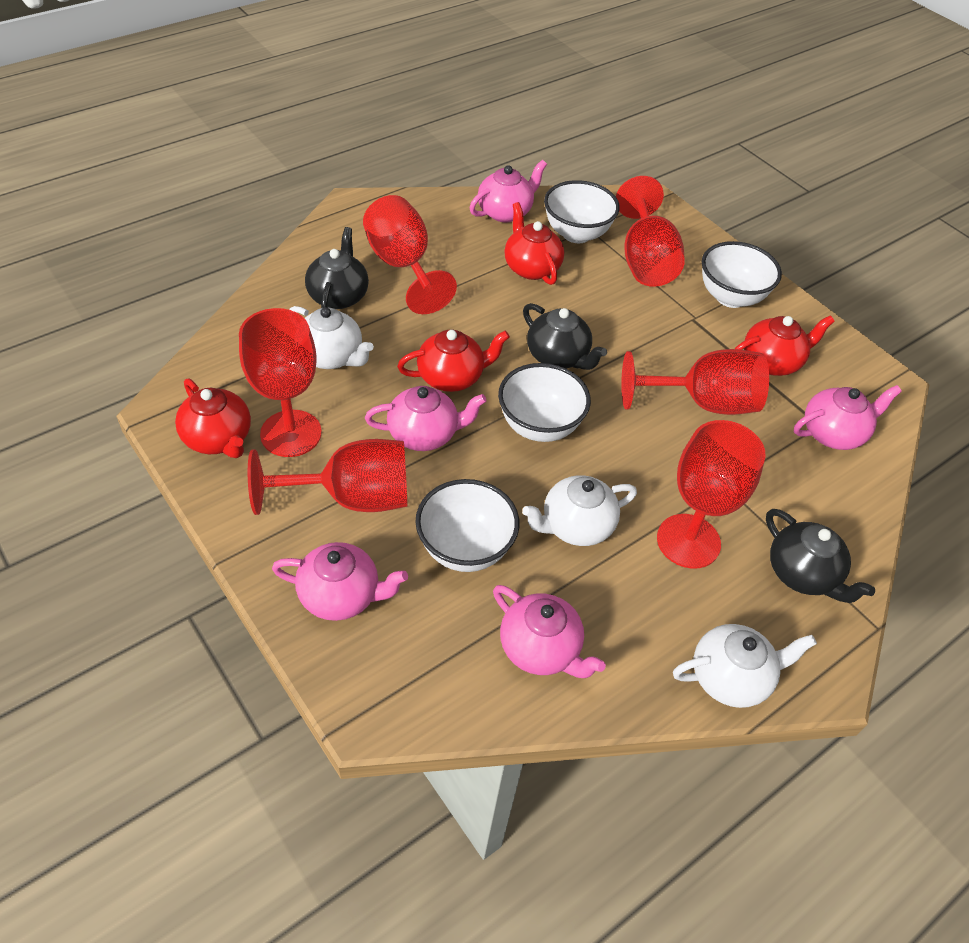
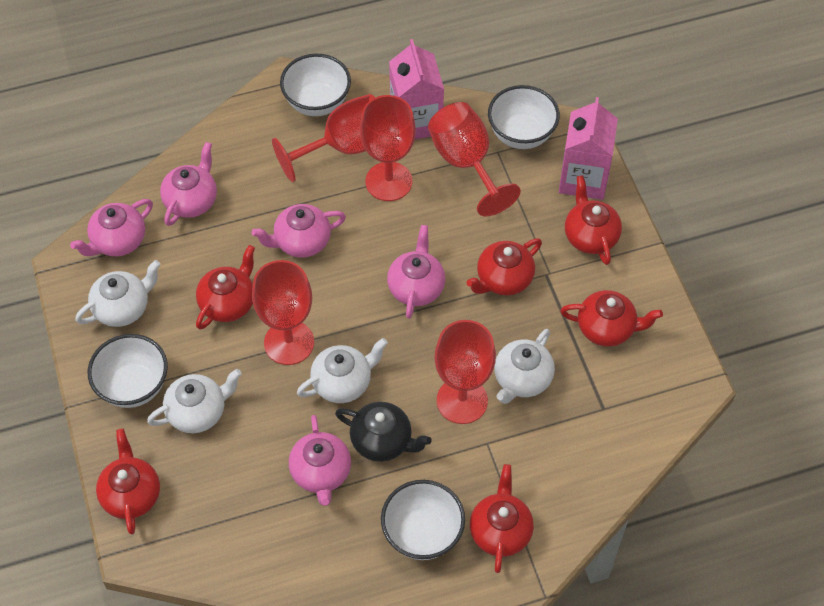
black teapot: 3 -> 1
pink carton: 0 -> 2
red goblet: 6 -> 5
red teapot: 4 -> 6
white teapot: 3 -> 4

